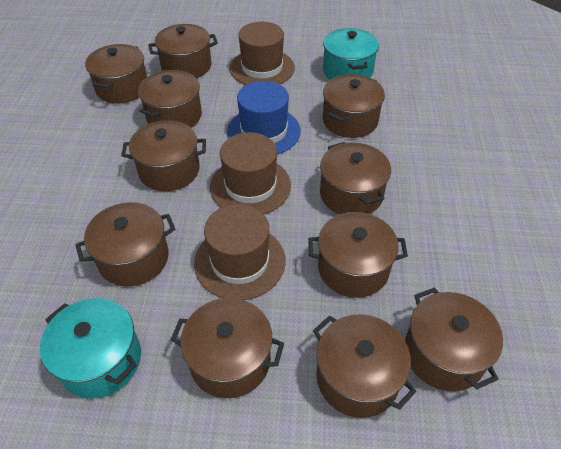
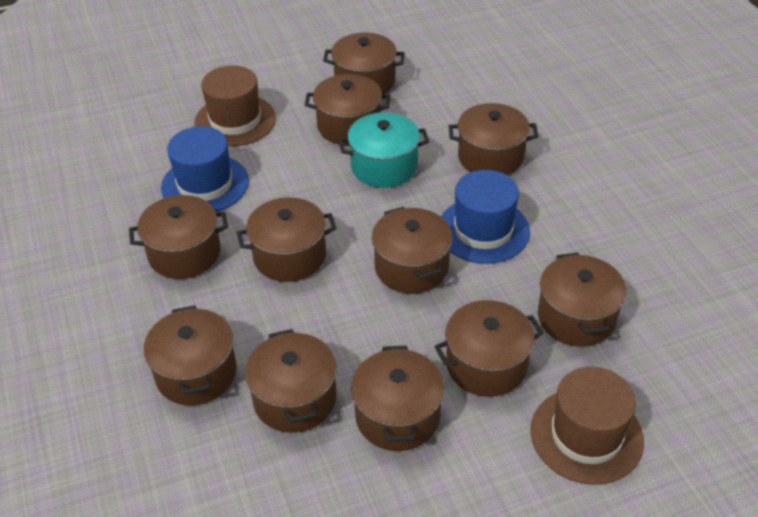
blue hat: 1 -> 2
brown hat: 3 -> 2
turquoise pot: 2 -> 1

